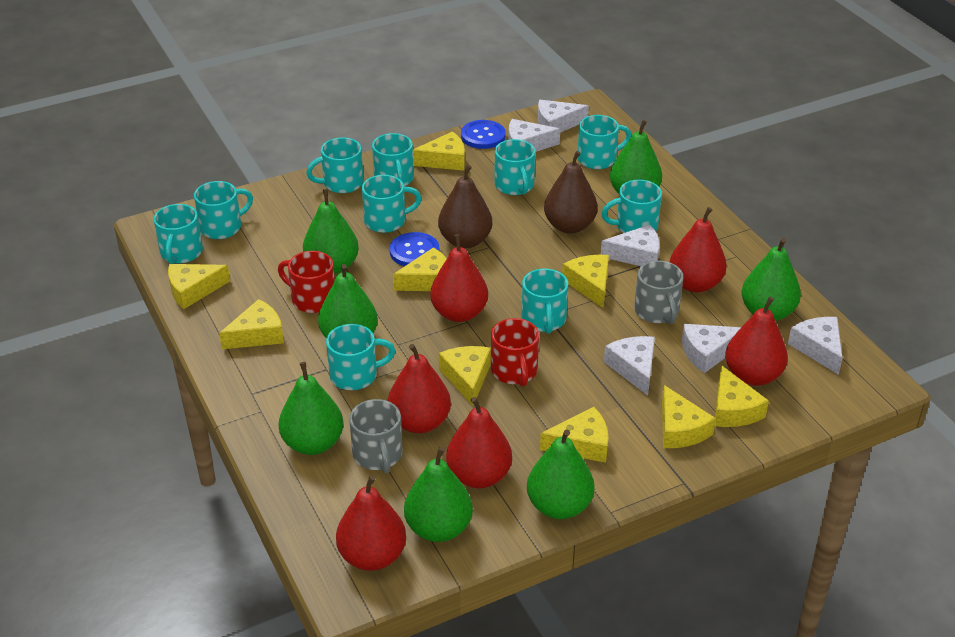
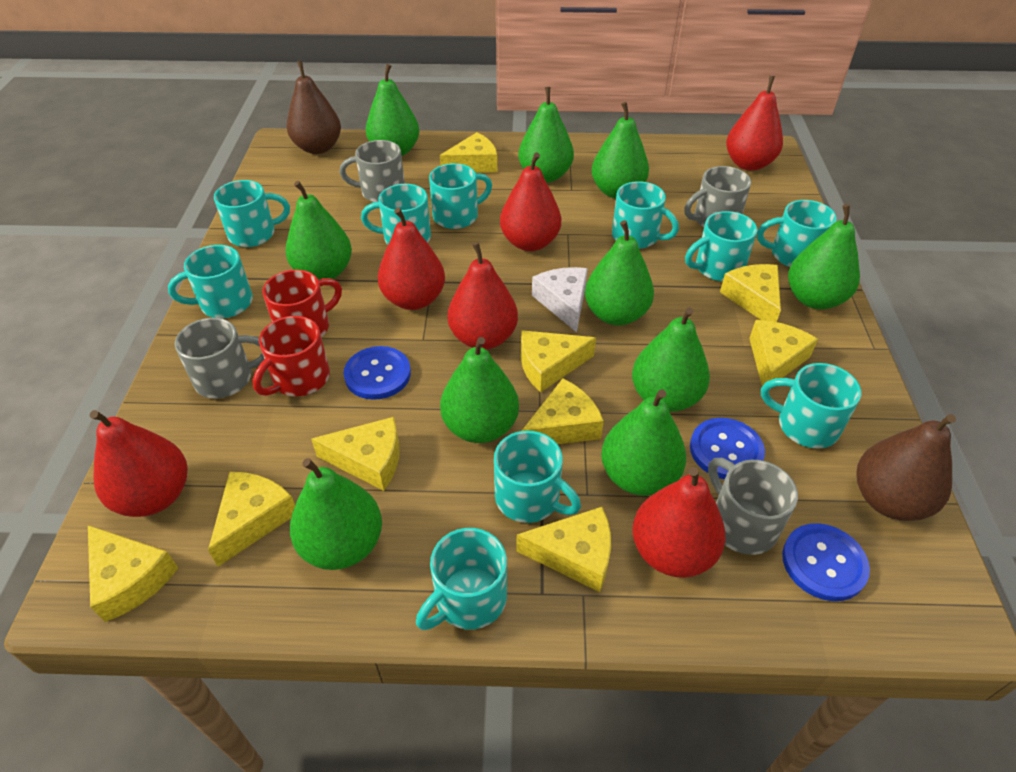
blue button: 2 -> 3
green pear: 7 -> 10
grey mug: 2 -> 4
white cheese: 6 -> 1

